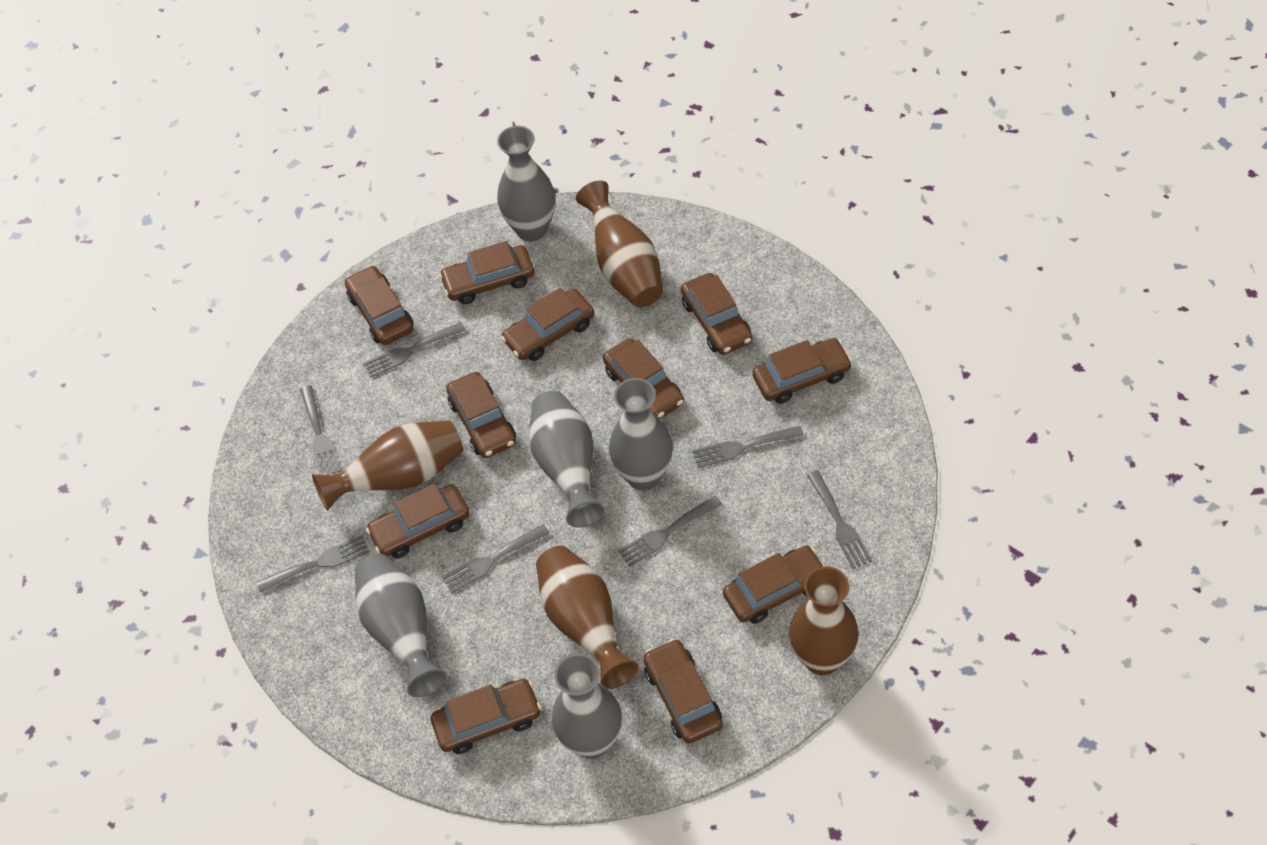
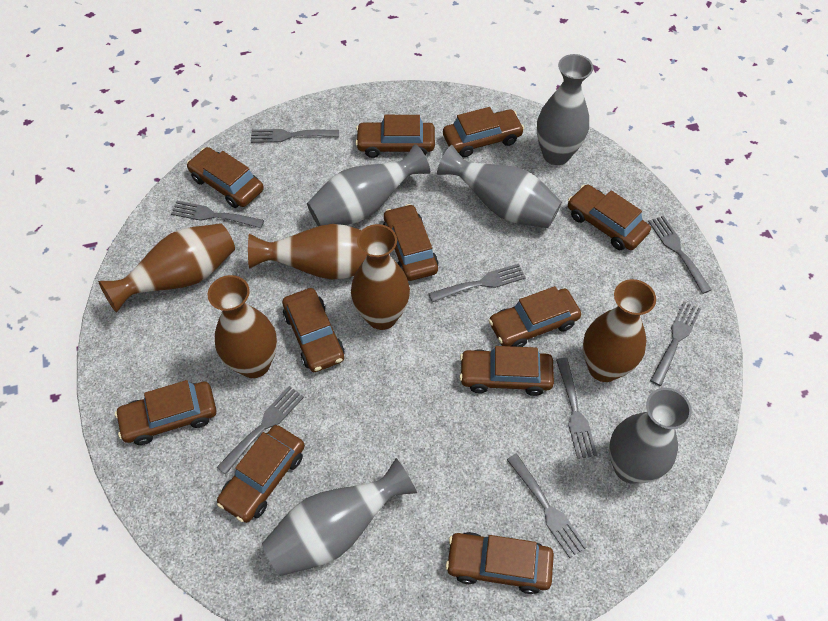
brown vase: 4 -> 5
grey fork: 7 -> 8

